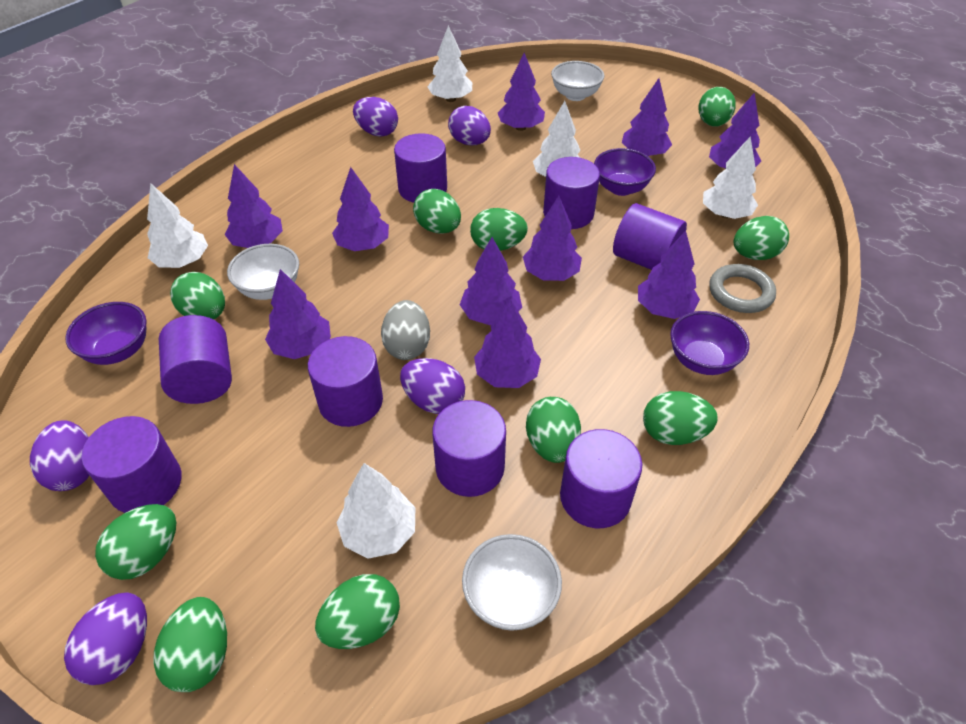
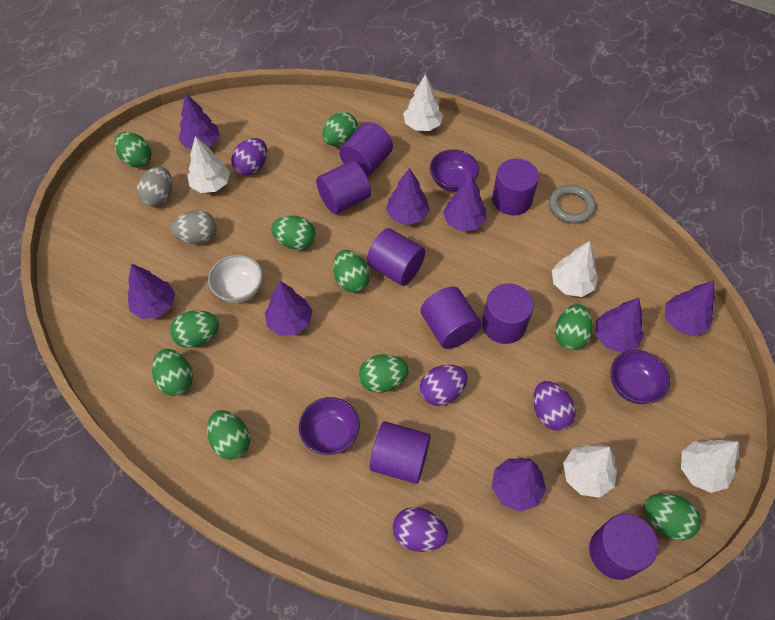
grey egg: 1 -> 2
purple egg: 5 -> 4
purple tree: 10 -> 8
white bowl: 3 -> 1

